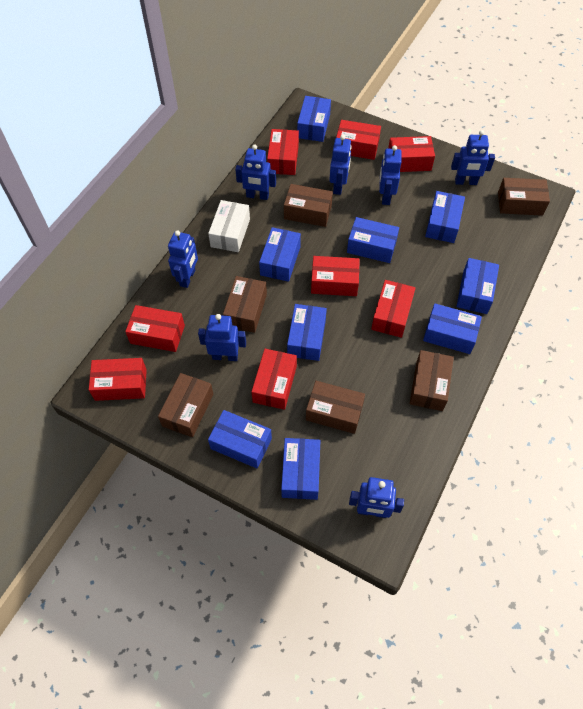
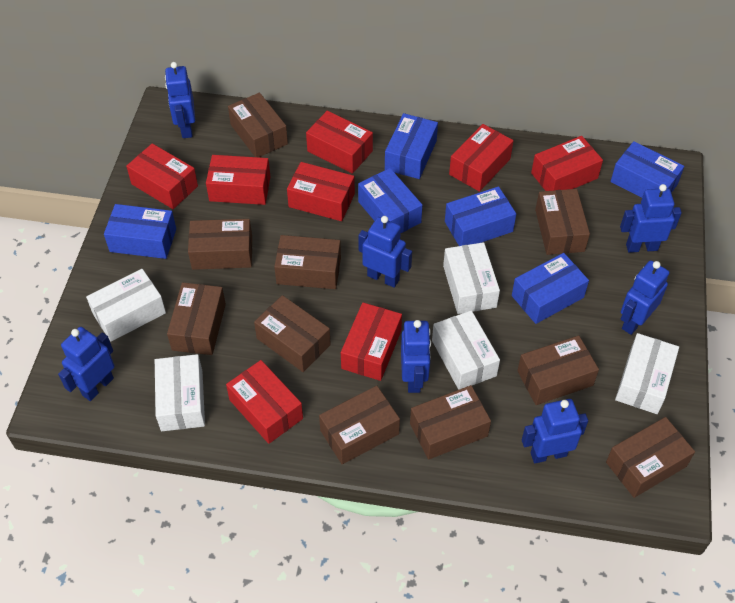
blue box: 9 -> 6
brown box: 6 -> 10
white box: 1 -> 5

